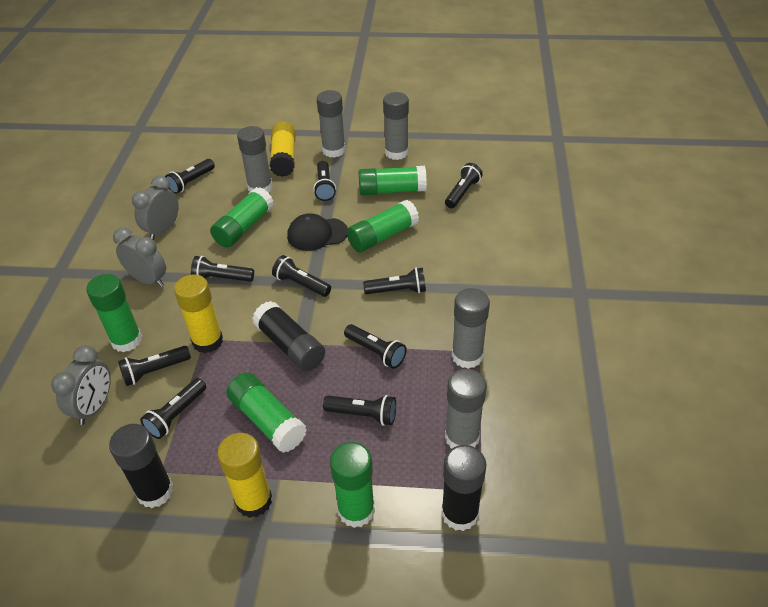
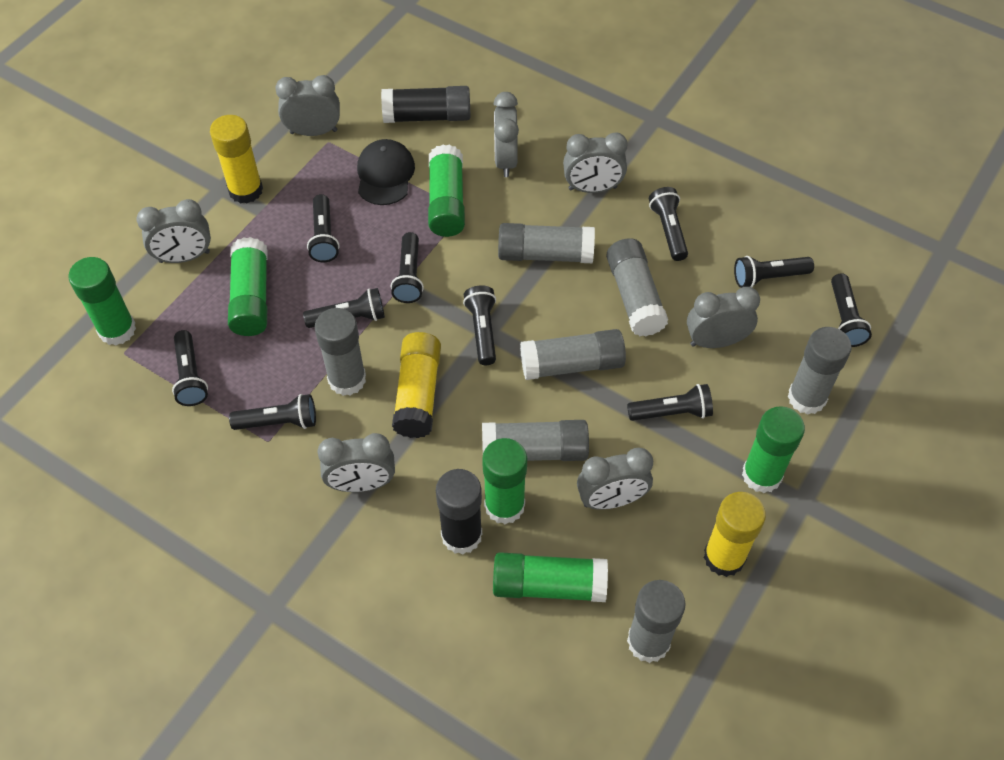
black glue stick: 3 -> 2
grey clock: 3 -> 7
grey glue stick: 5 -> 7

